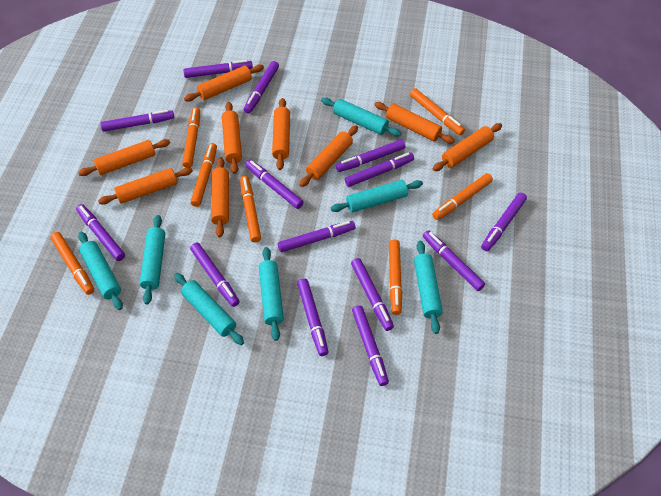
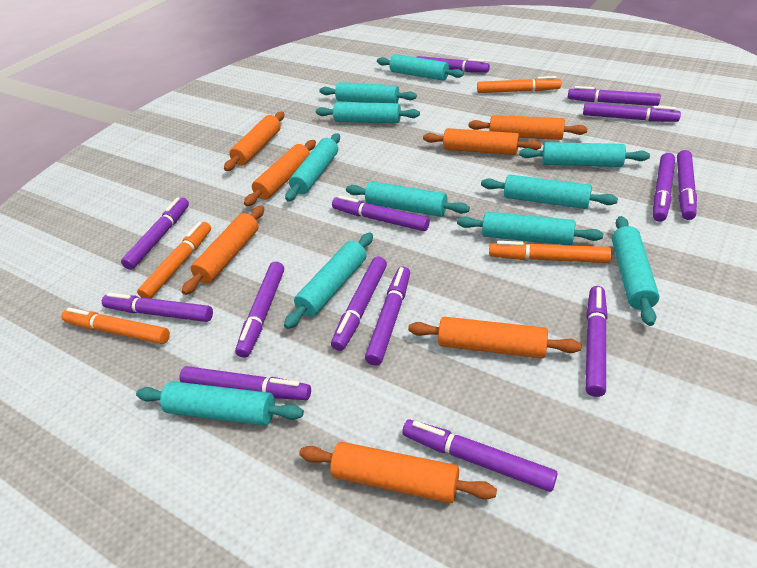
orange marker: 7 -> 4
orange rolling pin: 9 -> 7
turquoise rolling pin: 7 -> 11

